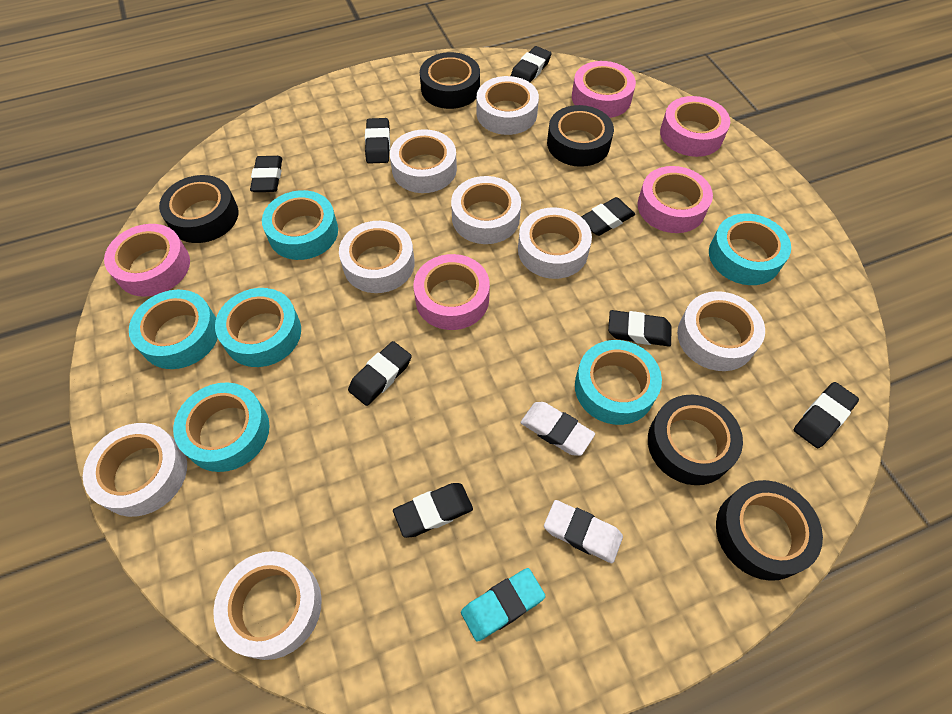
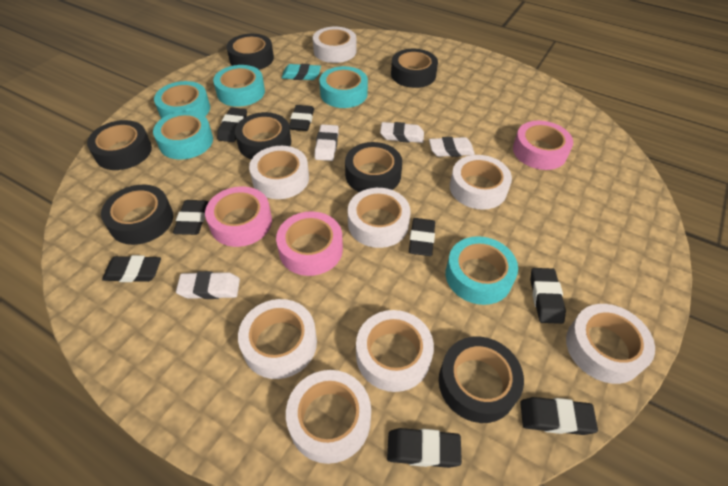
black tape: 5 -> 7
pink tape: 5 -> 3
turquoise tape: 6 -> 5
white eraser: 2 -> 4

